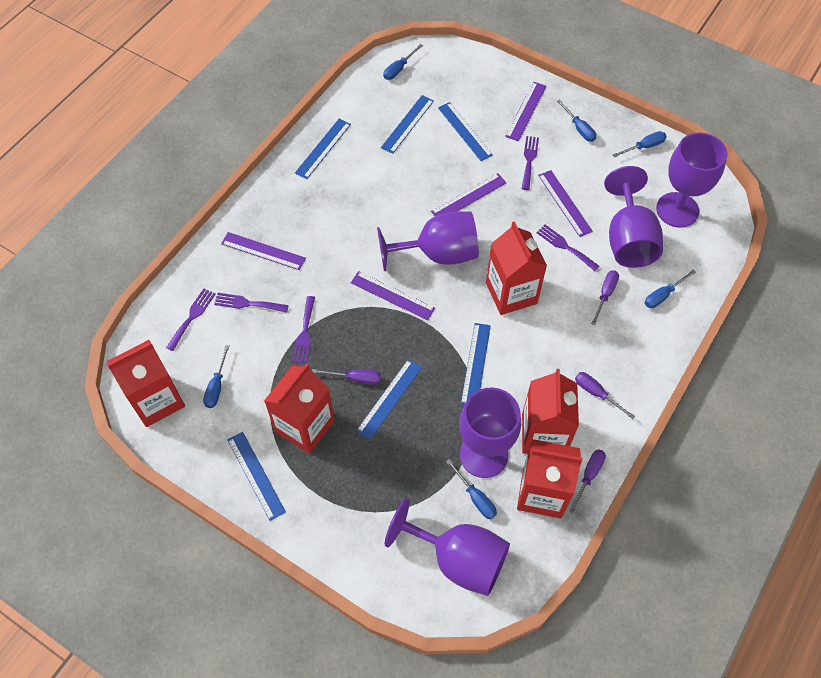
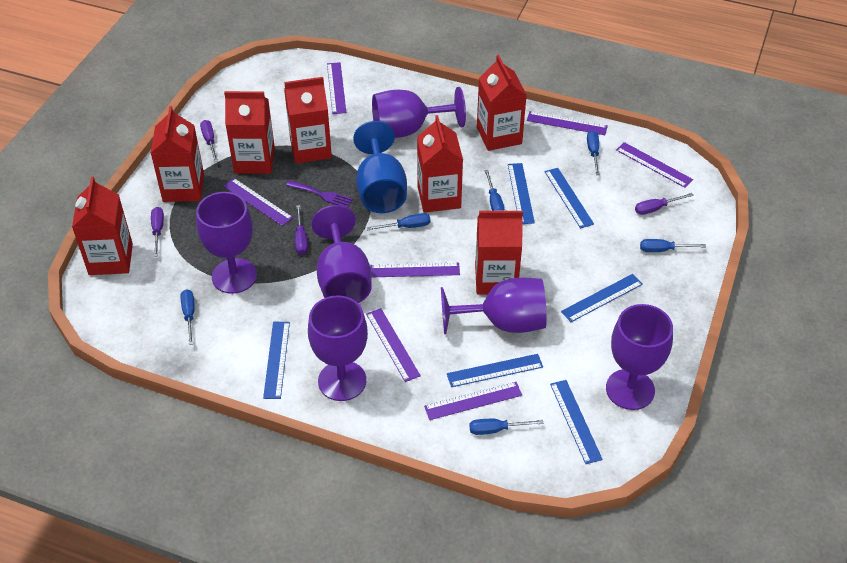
blue goblet: 0 -> 1
purple fork: 5 -> 1
purple goblet: 5 -> 6
purple ruler: 5 -> 7
red carton: 5 -> 7

